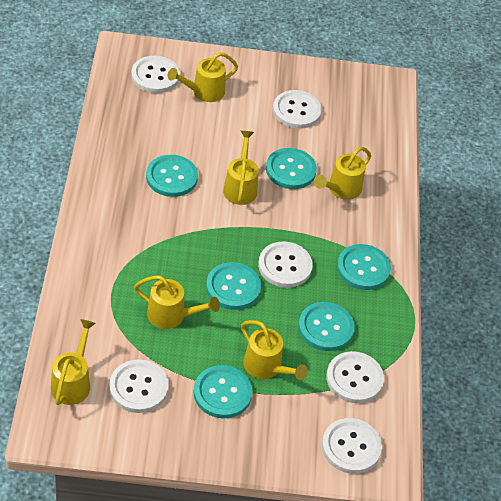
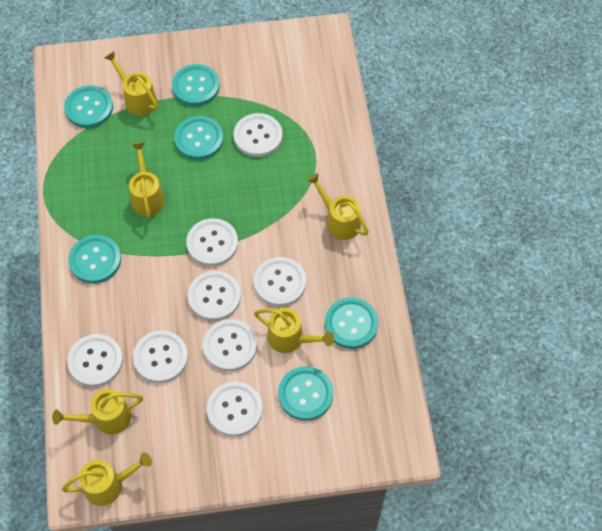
white button: 6 -> 8

